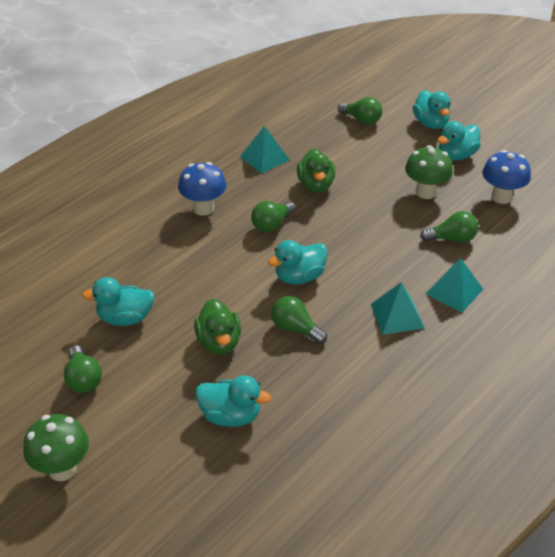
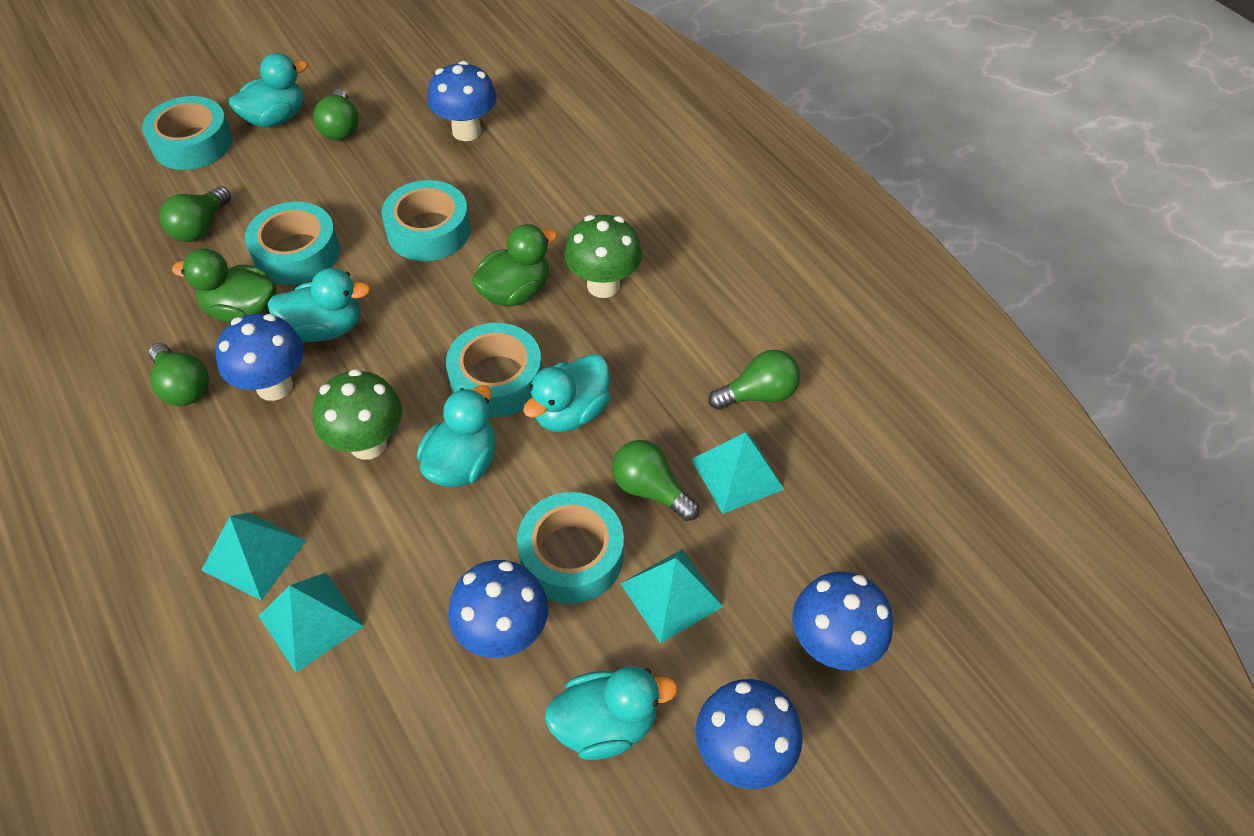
blue mushroom: 2 -> 5
turquoise pyramid: 3 -> 4
turquoise tape: 0 -> 5

